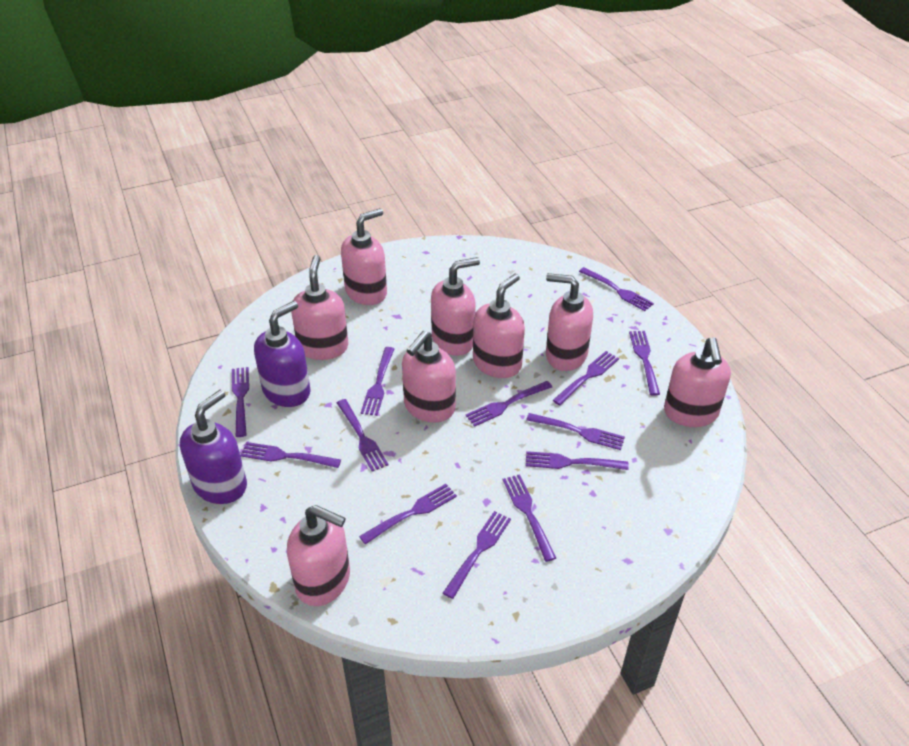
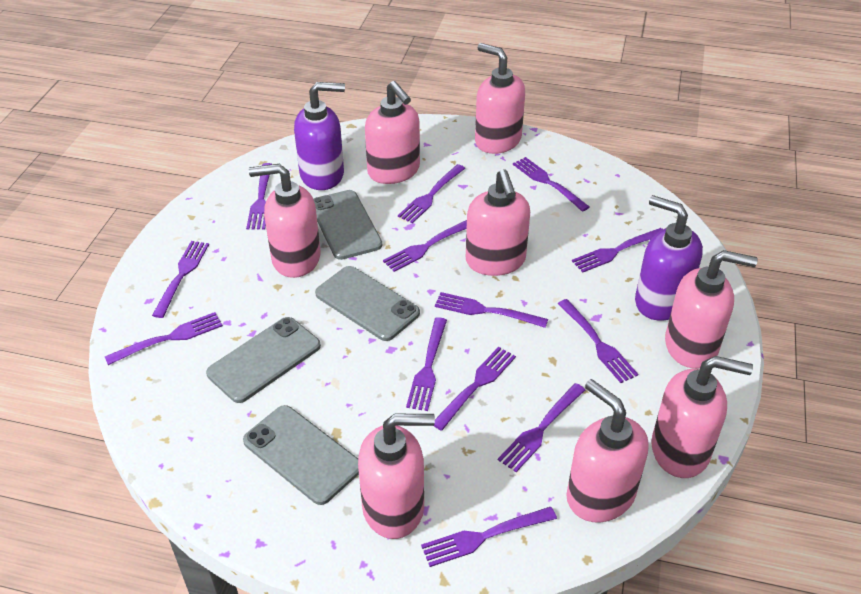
grey phone: 0 -> 4

